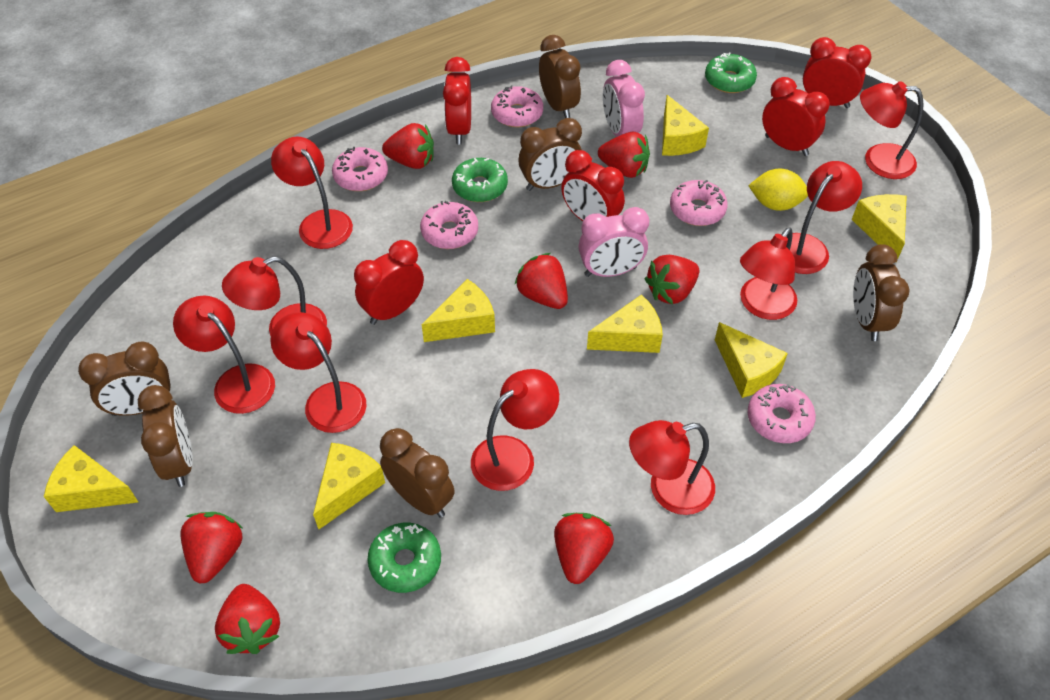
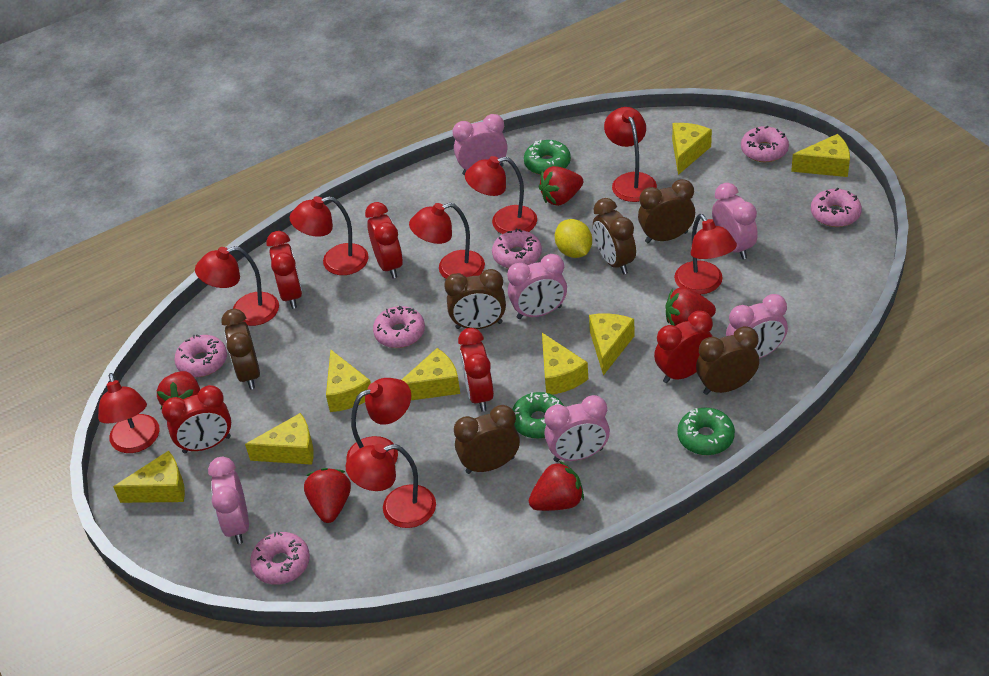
pink clock: 2 -> 6
pink donut: 5 -> 6
red strawberry: 7 -> 5
yellow cheese: 7 -> 8

